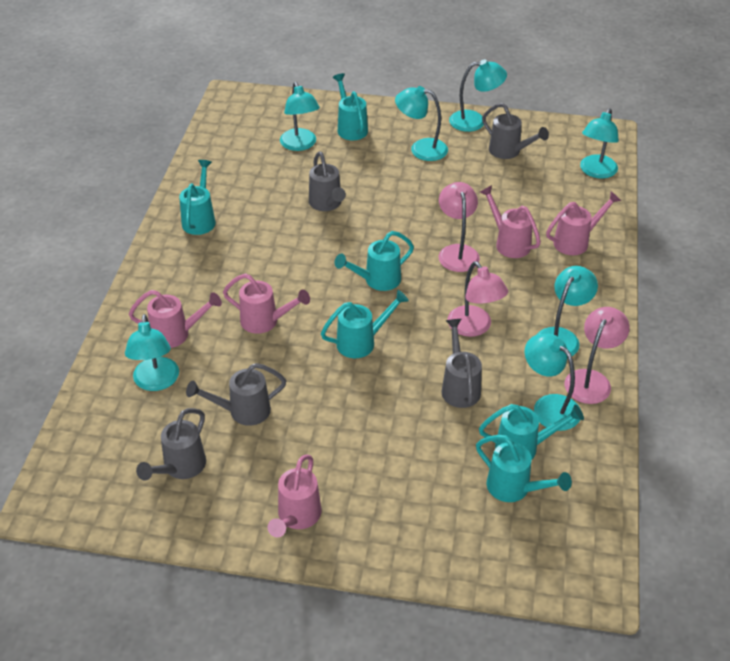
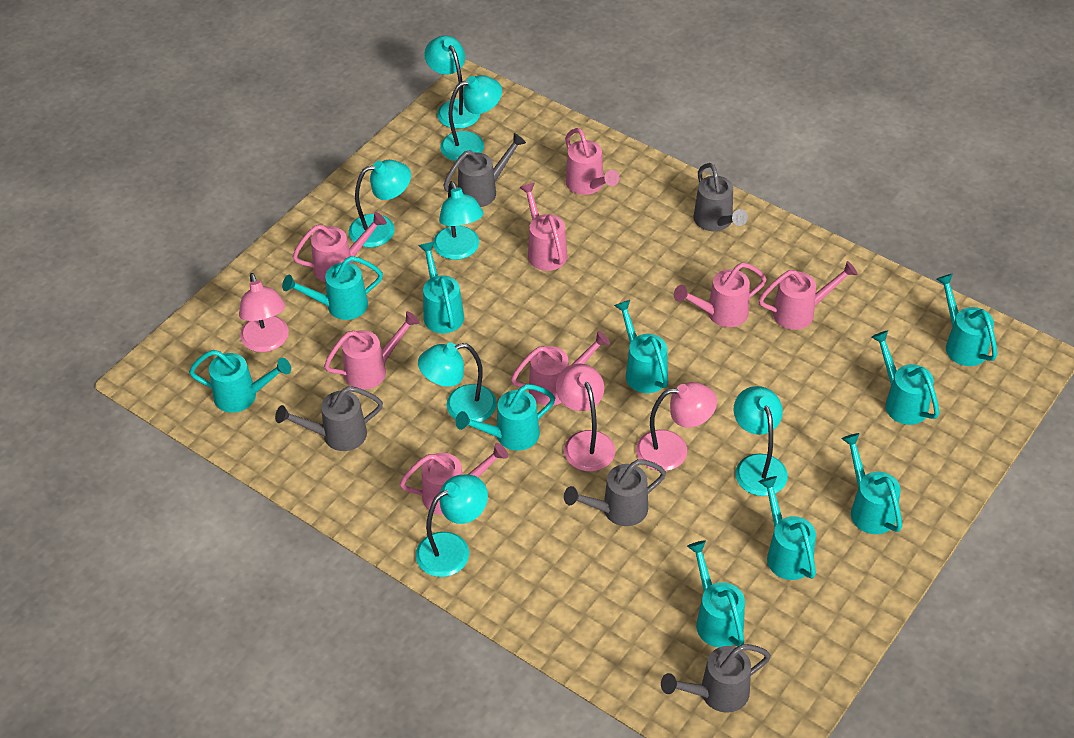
pink watering can: 5 -> 8
turquoise watering can: 6 -> 10

